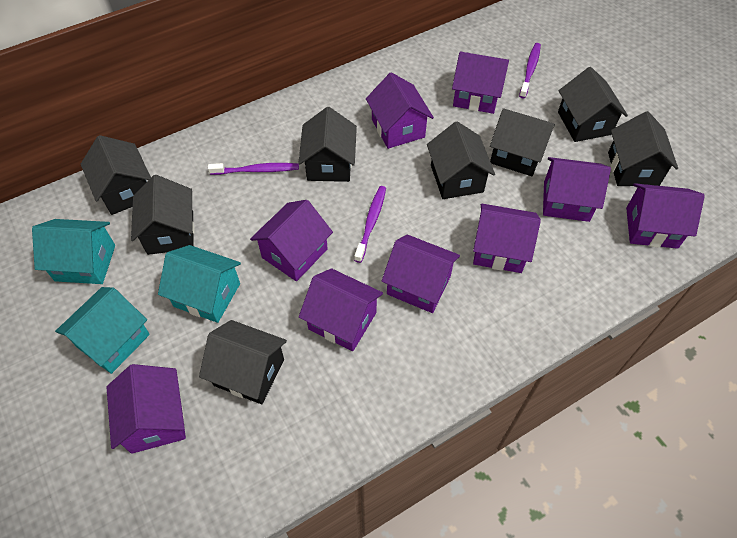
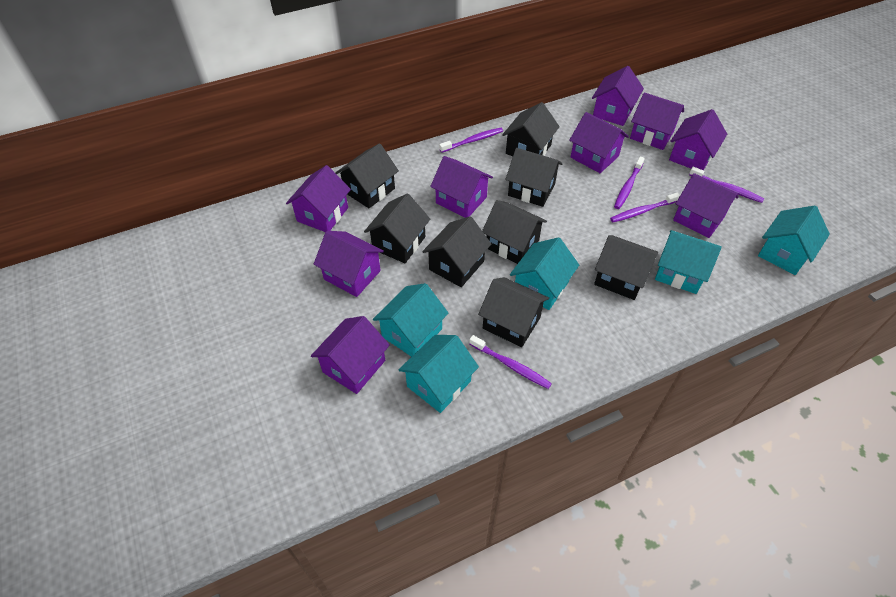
purple toothbrush: 3 -> 5
turquoise house: 3 -> 5

